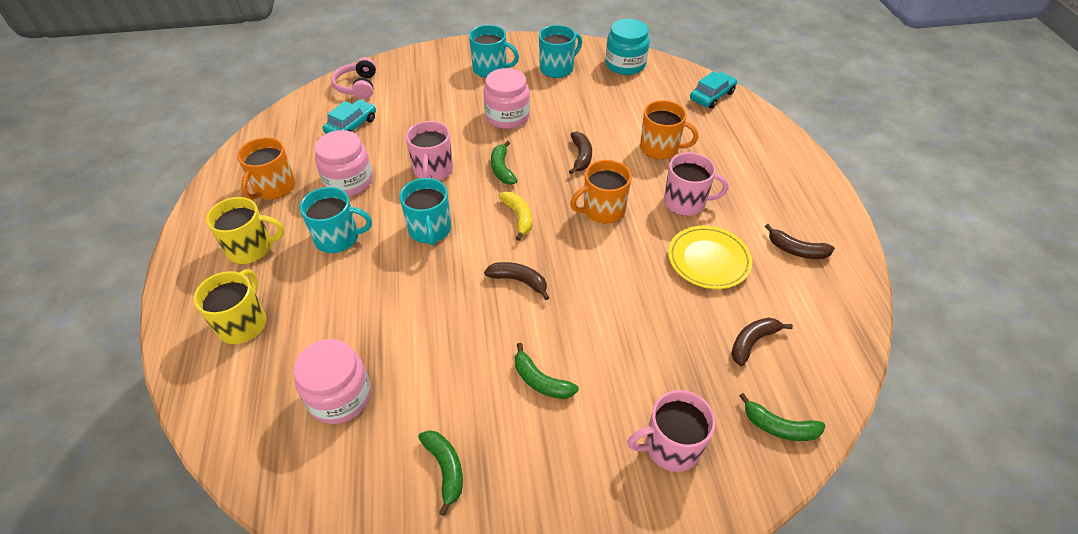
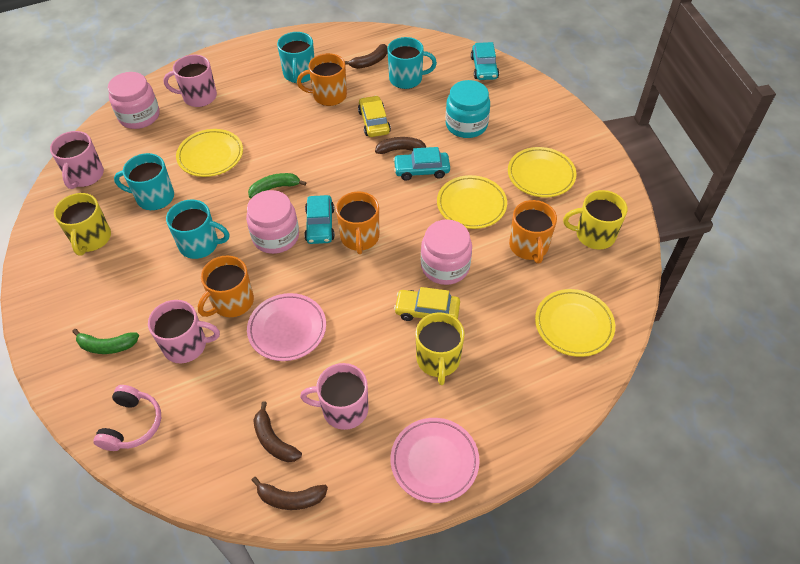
green banana: 4 -> 2
orange mug: 3 -> 4
pink mug: 3 -> 4
pink plate: 0 -> 2
turquoise car: 2 -> 3
yellow banana: 1 -> 0
yellow car: 0 -> 2
yellow mug: 2 -> 3
yellow plate: 1 -> 4

